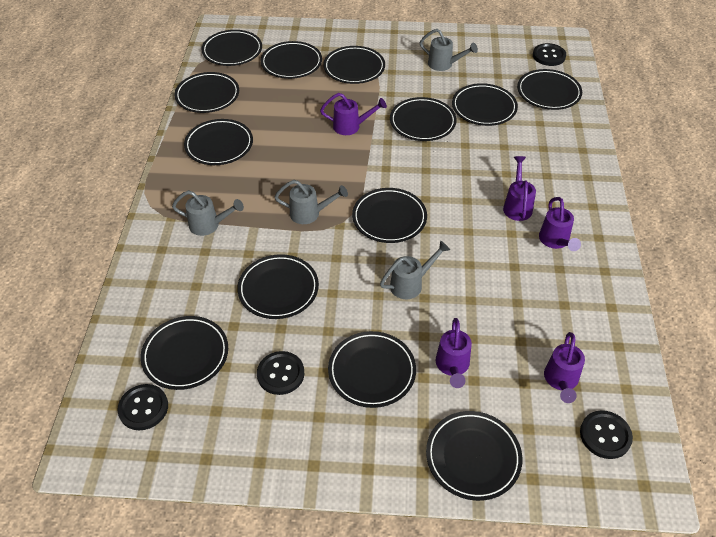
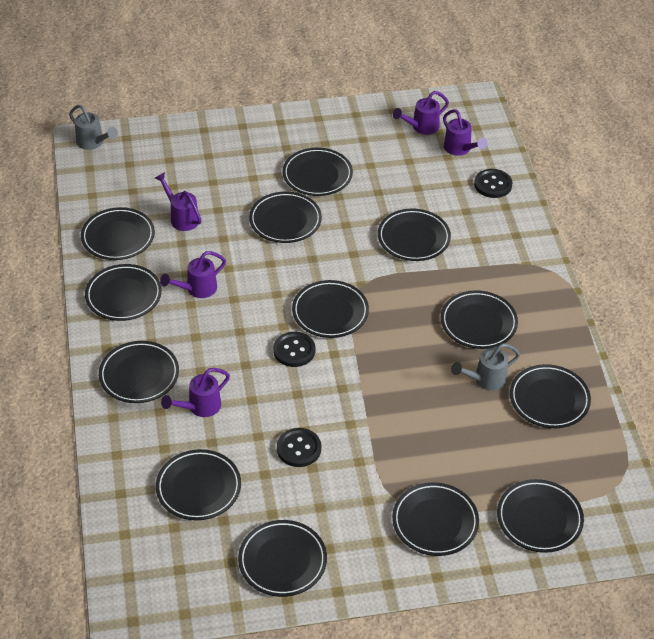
black button: 4 -> 3
grey watering can: 4 -> 2

